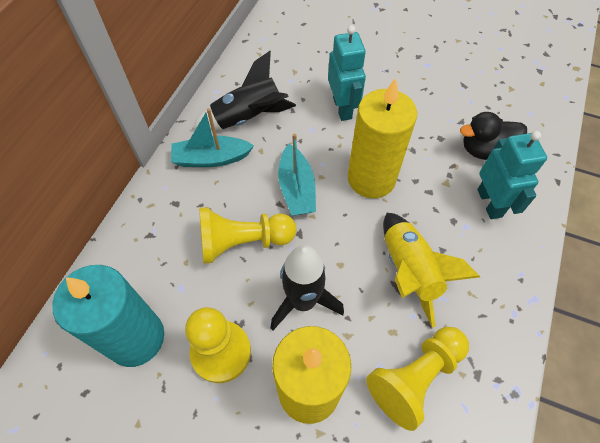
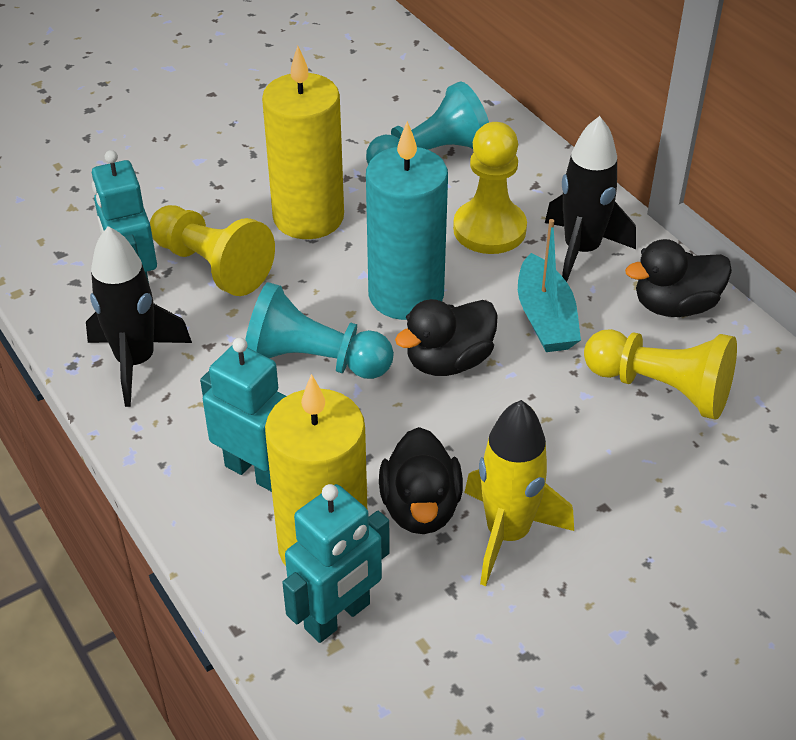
black duck: 1 -> 3
turquoise boat: 2 -> 1
turquoise pawn: 0 -> 2
turquoise robot: 2 -> 3

